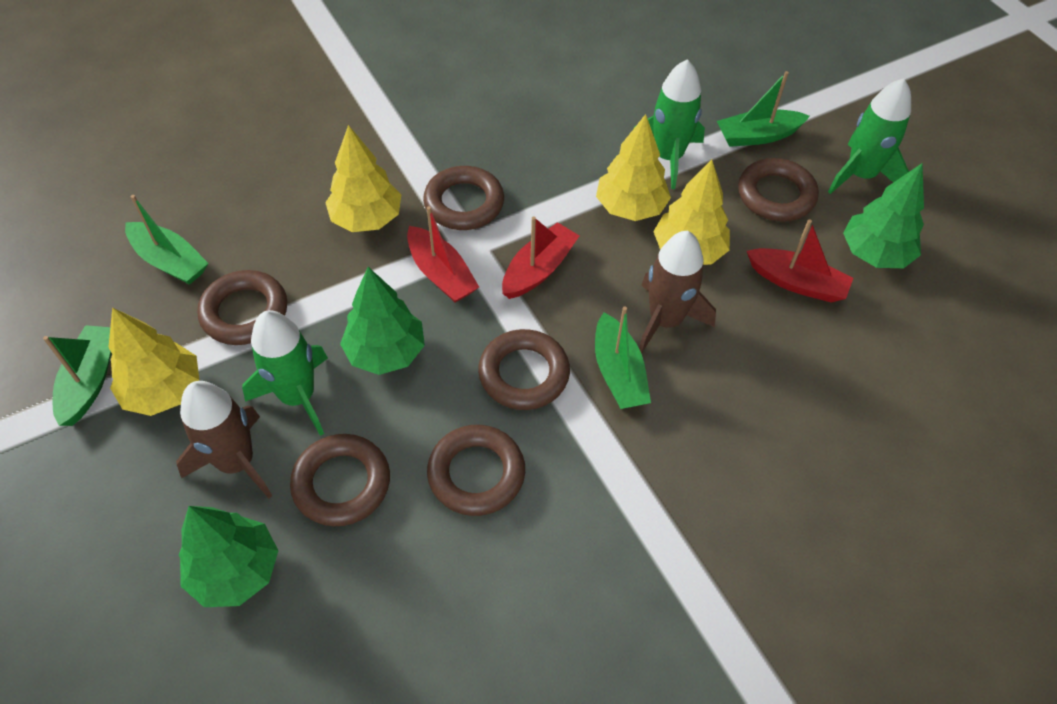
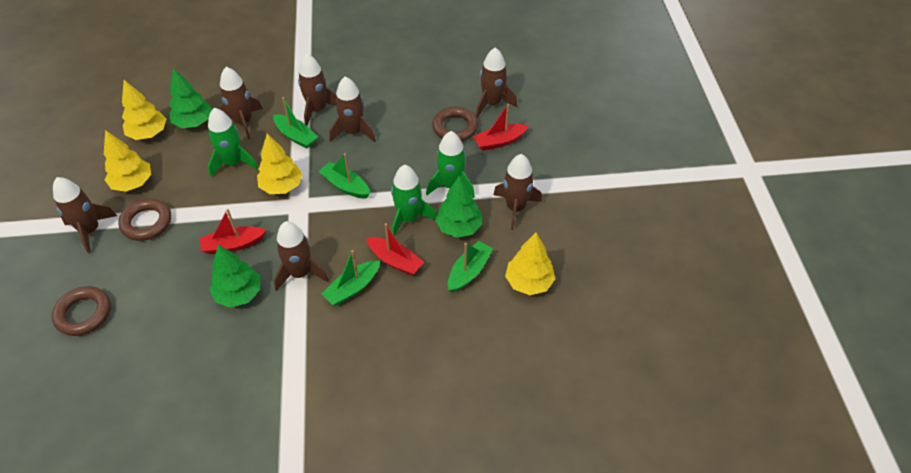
brown ring: 6 -> 3
brown rocket: 2 -> 7

